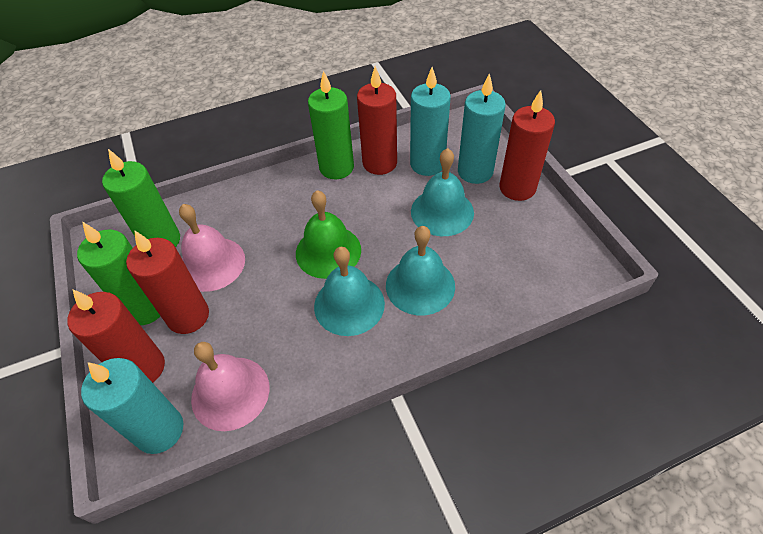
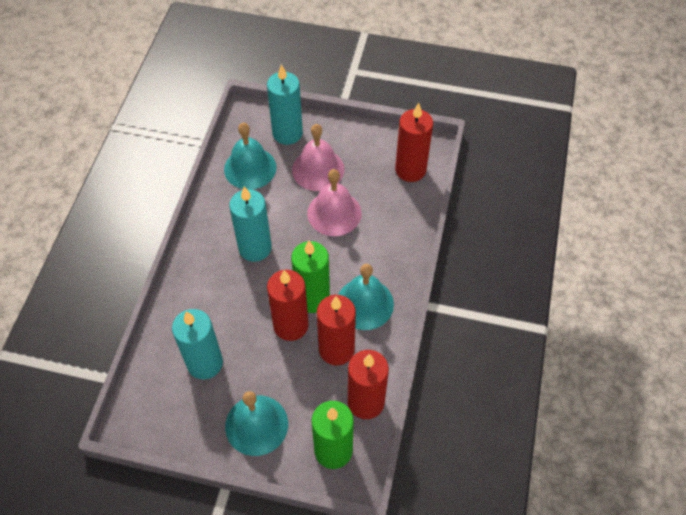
green bell: 1 -> 0
green candle: 3 -> 2

